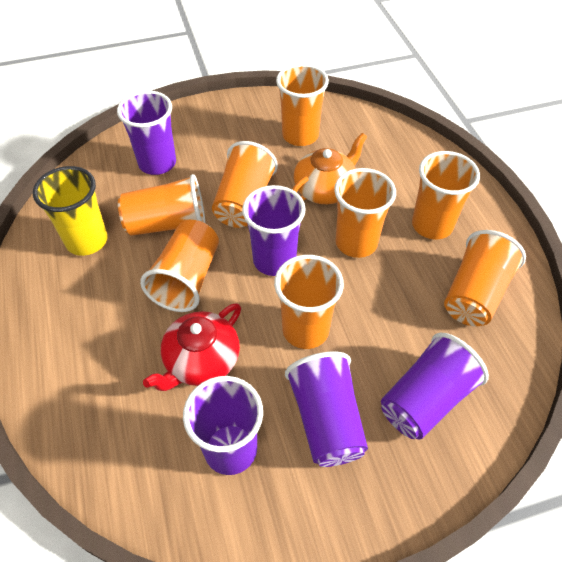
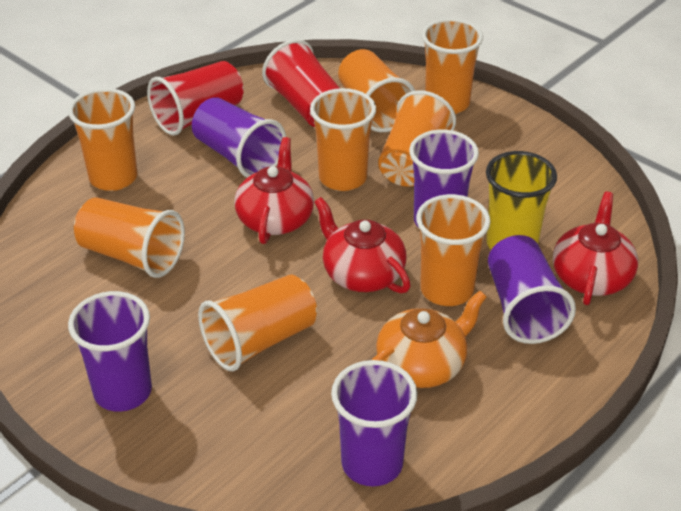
red cup: 0 -> 2
red teapot: 1 -> 3

